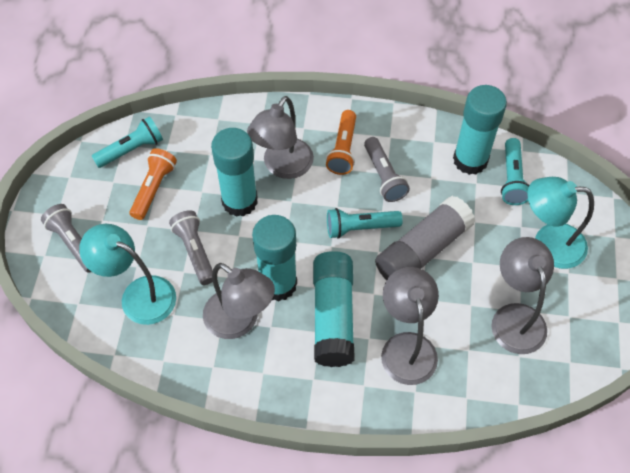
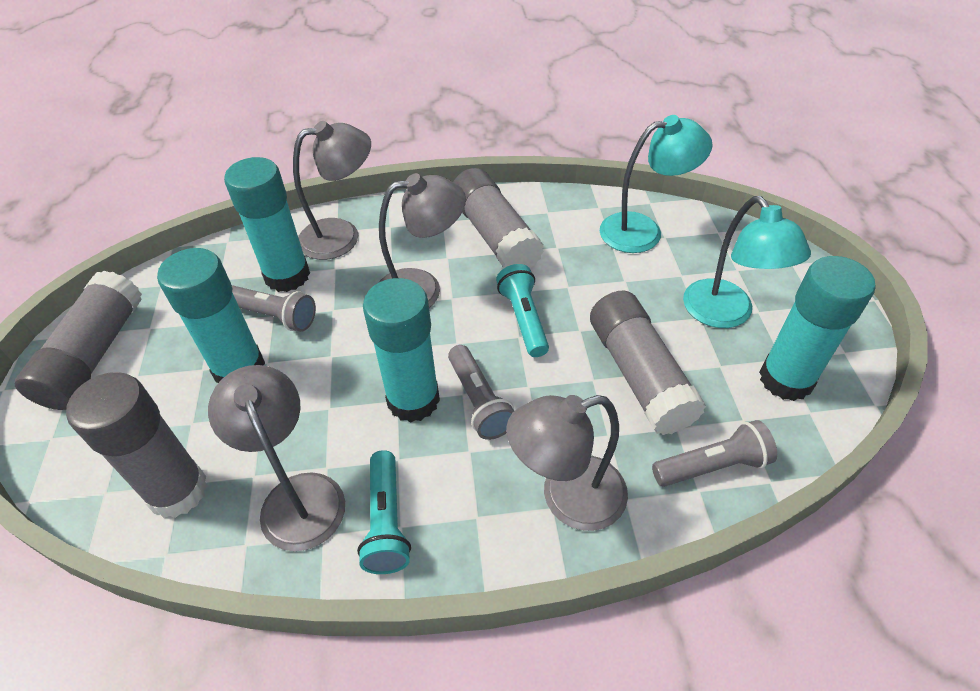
grey glue stick: 1 -> 4
orange flashlight: 2 -> 0
turquoise flashlight: 3 -> 2

